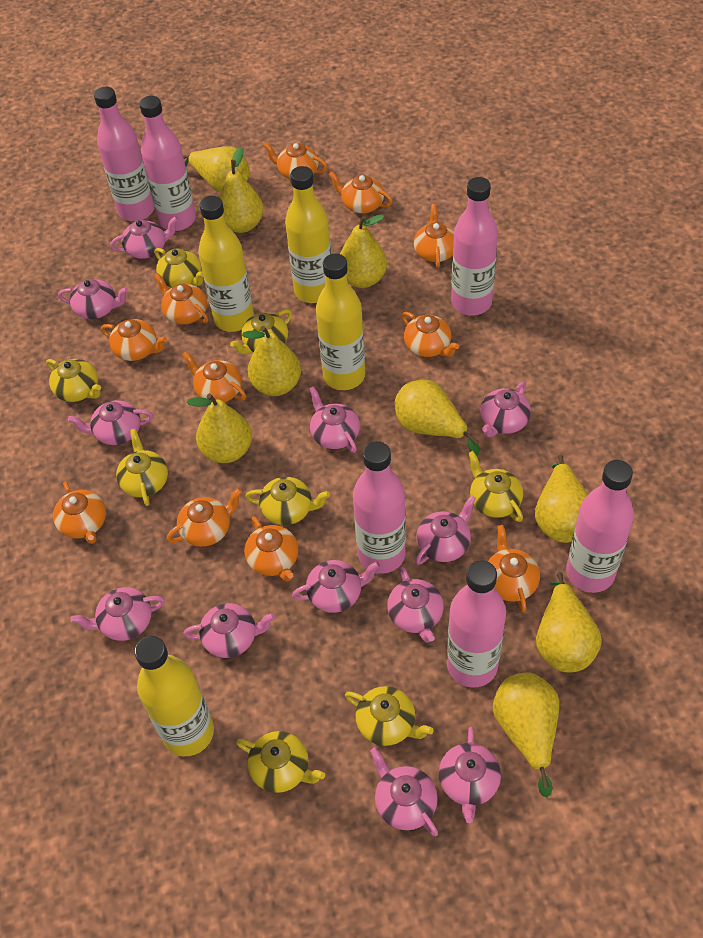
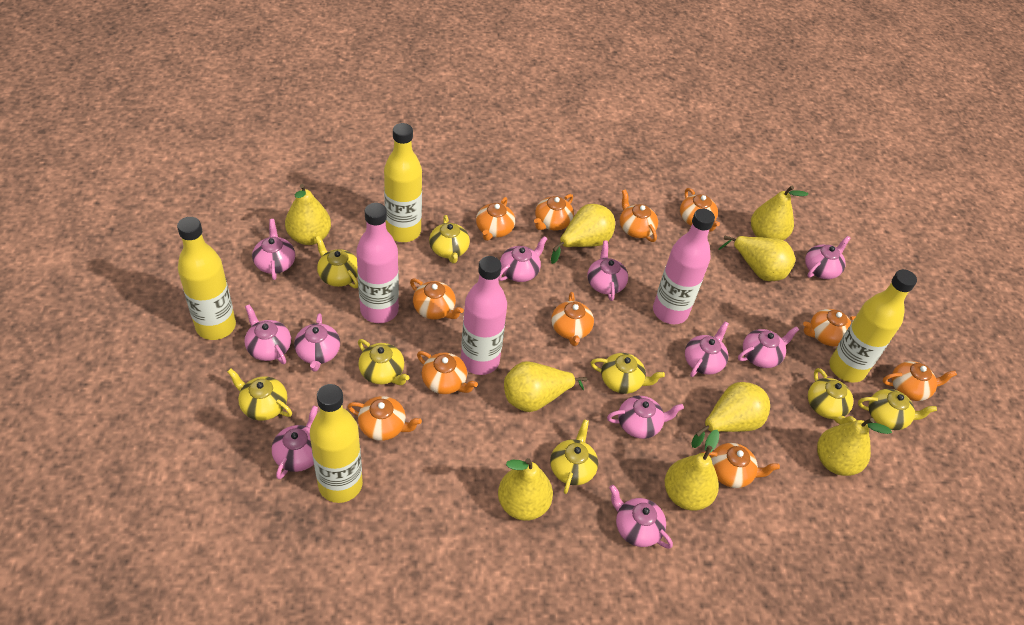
pink bottle: 6 -> 3
pink teapot: 12 -> 11

